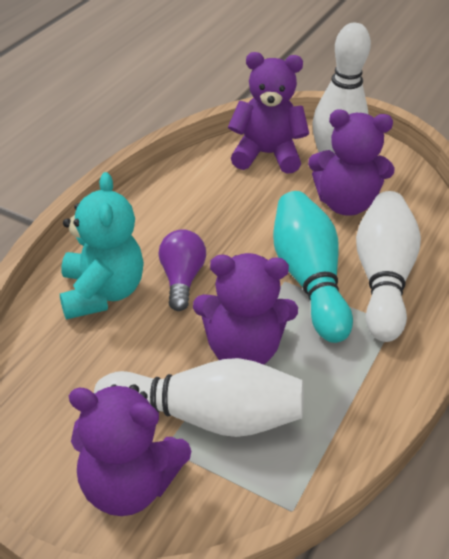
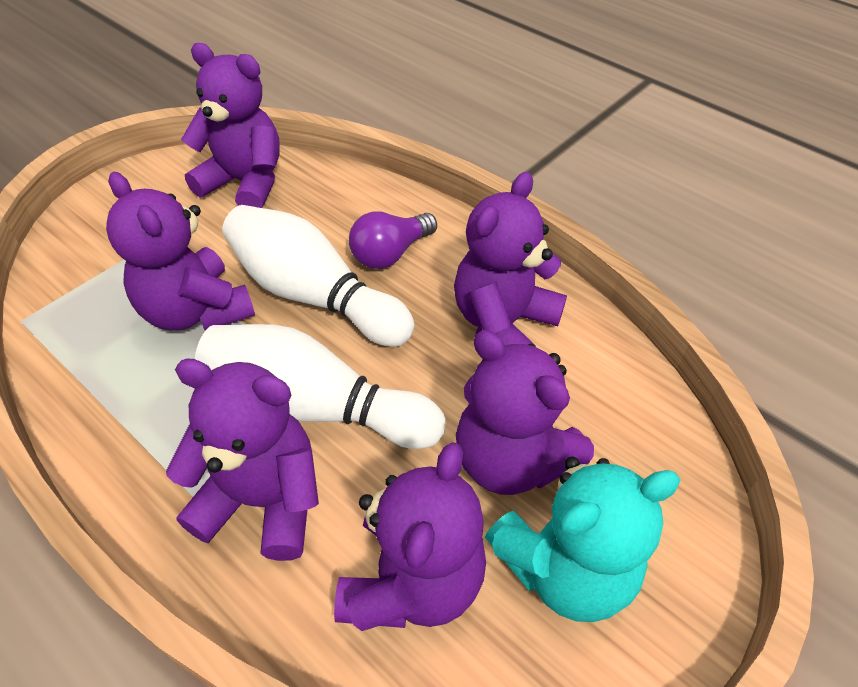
purple teddy bear: 4 -> 6
turquoise bowling pin: 1 -> 0
white bowling pin: 3 -> 2

